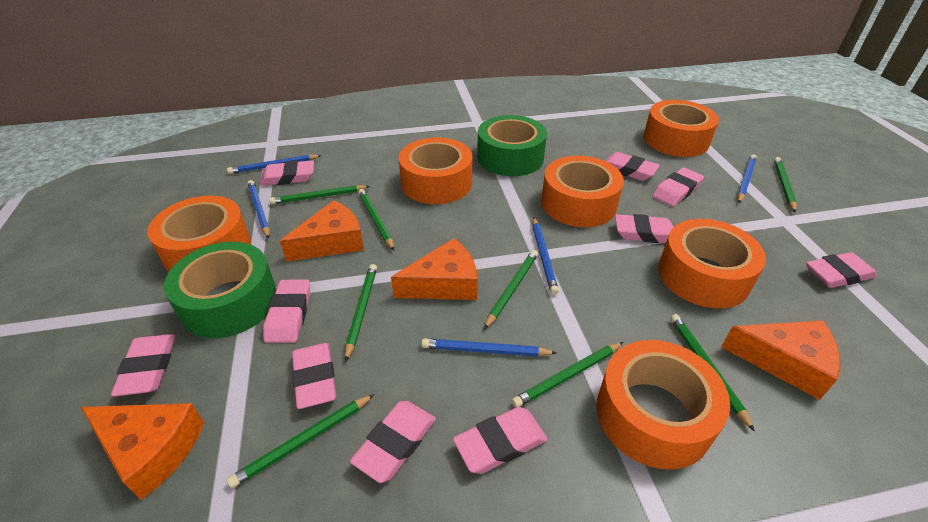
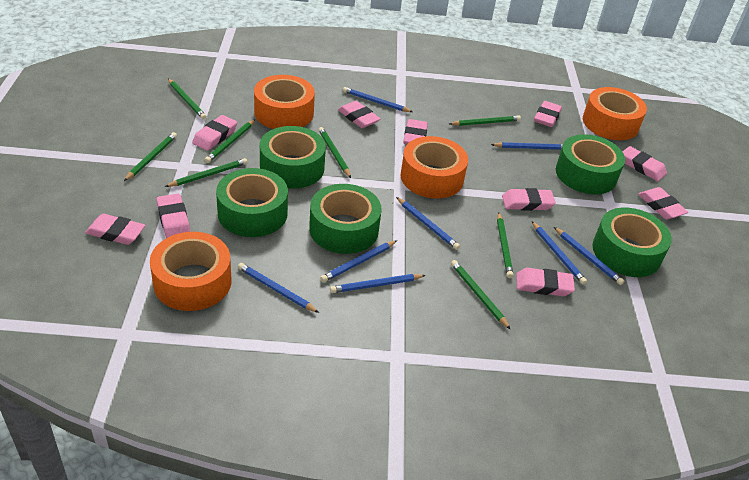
blue pencil: 5 -> 8
green tape: 2 -> 5
orange cheese: 4 -> 0
orange tape: 6 -> 4

